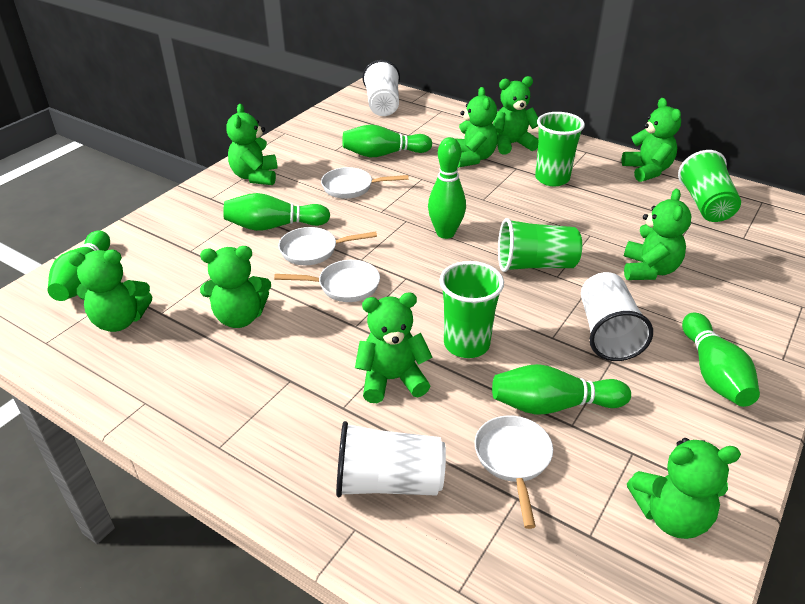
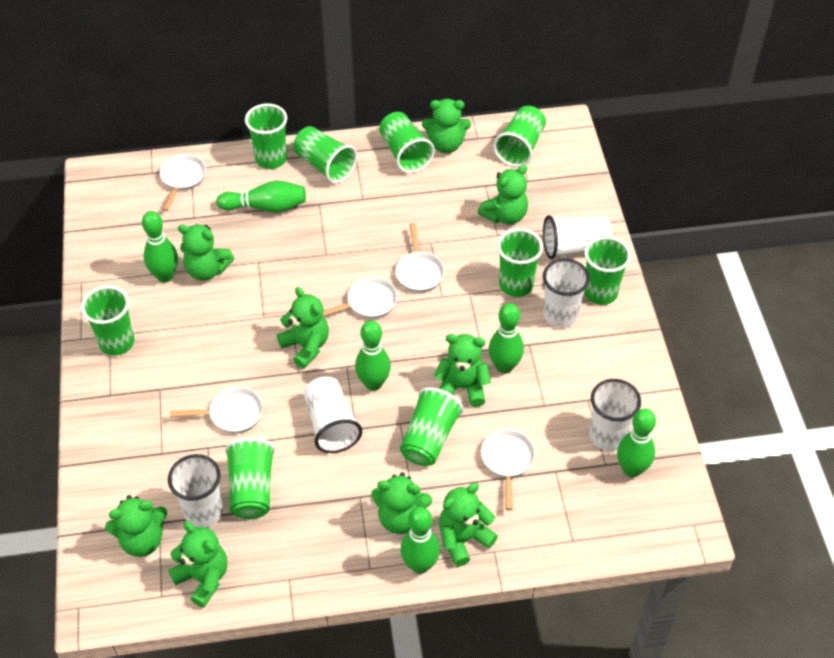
green cup: 4 -> 9
white cup: 3 -> 5
white pan: 4 -> 5

